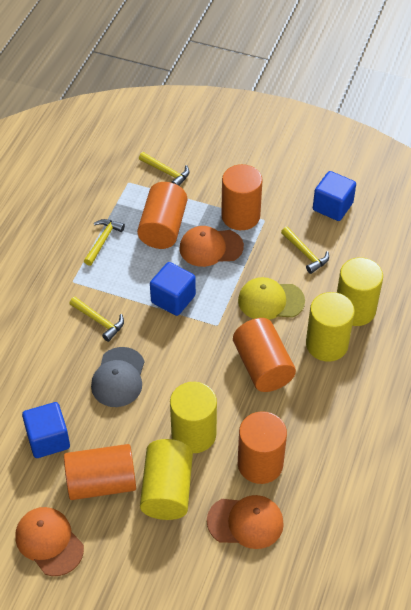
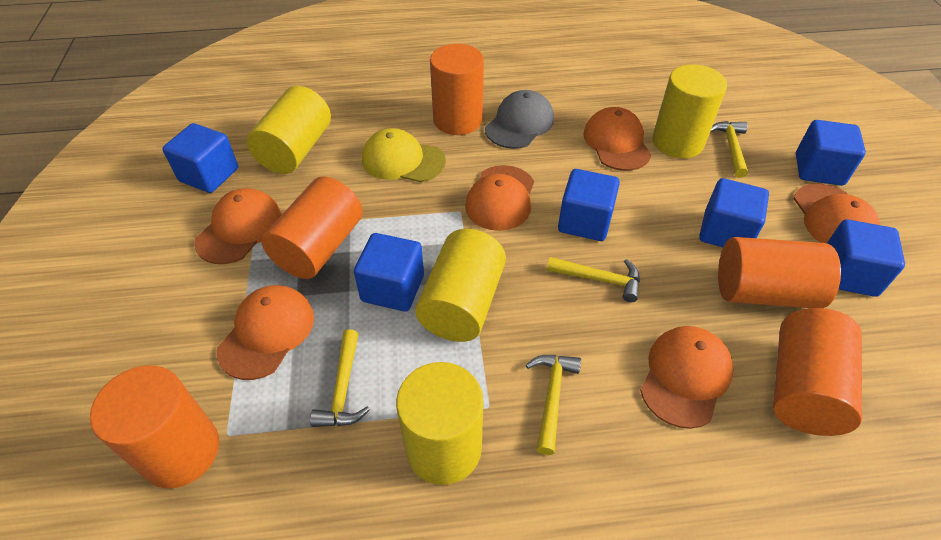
blue cube: 3 -> 6
orange cap: 3 -> 6

